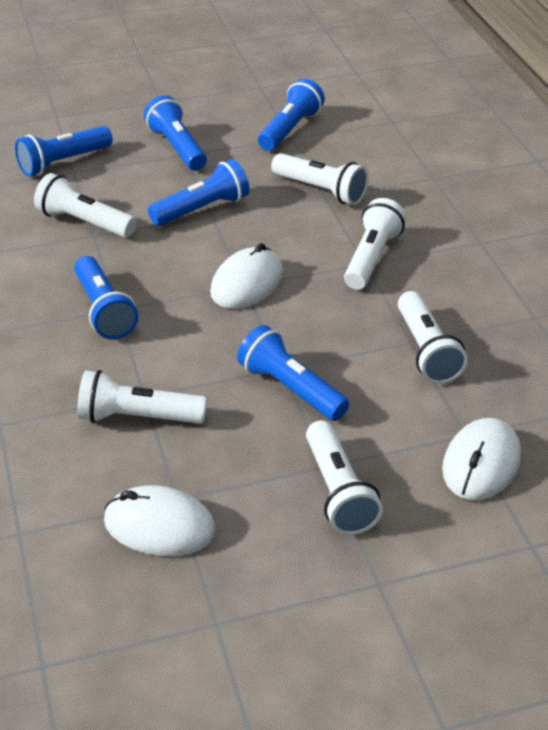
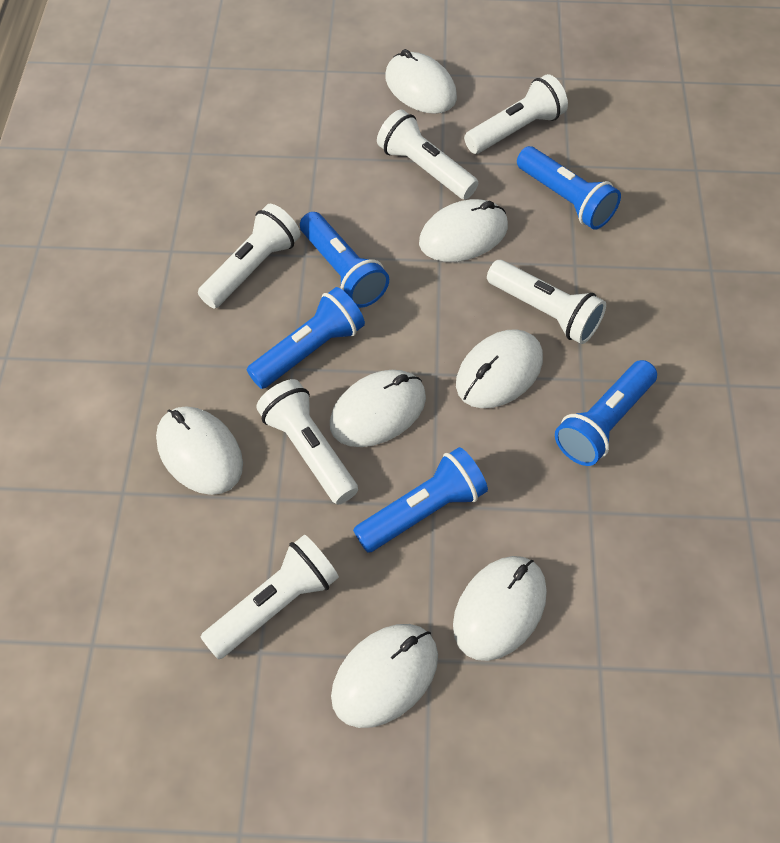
blue flashlight: 6 -> 5
white mouse: 3 -> 7

